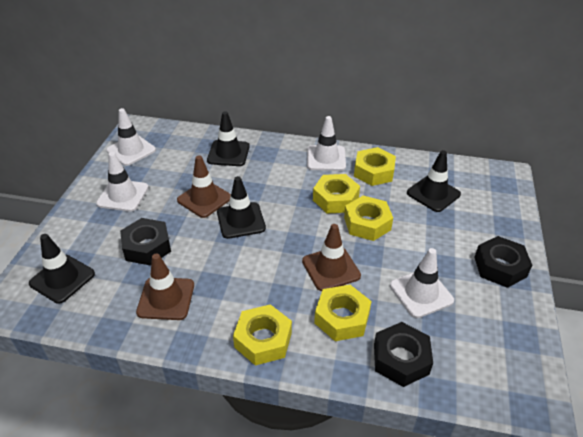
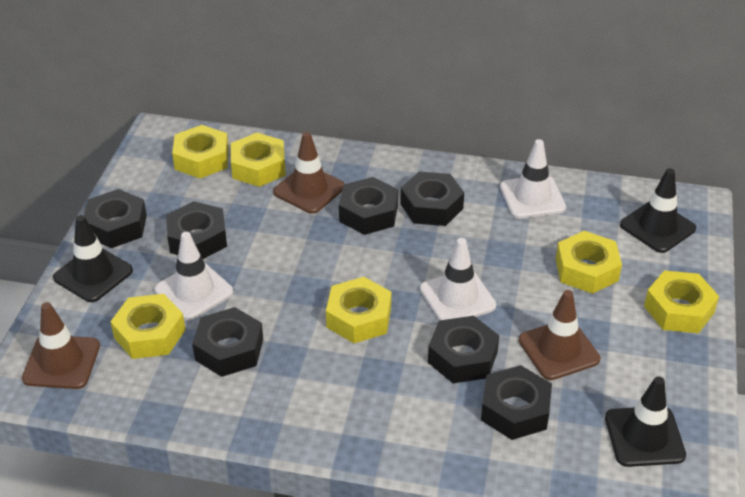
black nut: 3 -> 7
black traffic cone: 4 -> 3
white traffic cone: 4 -> 3
yellow nut: 5 -> 6

